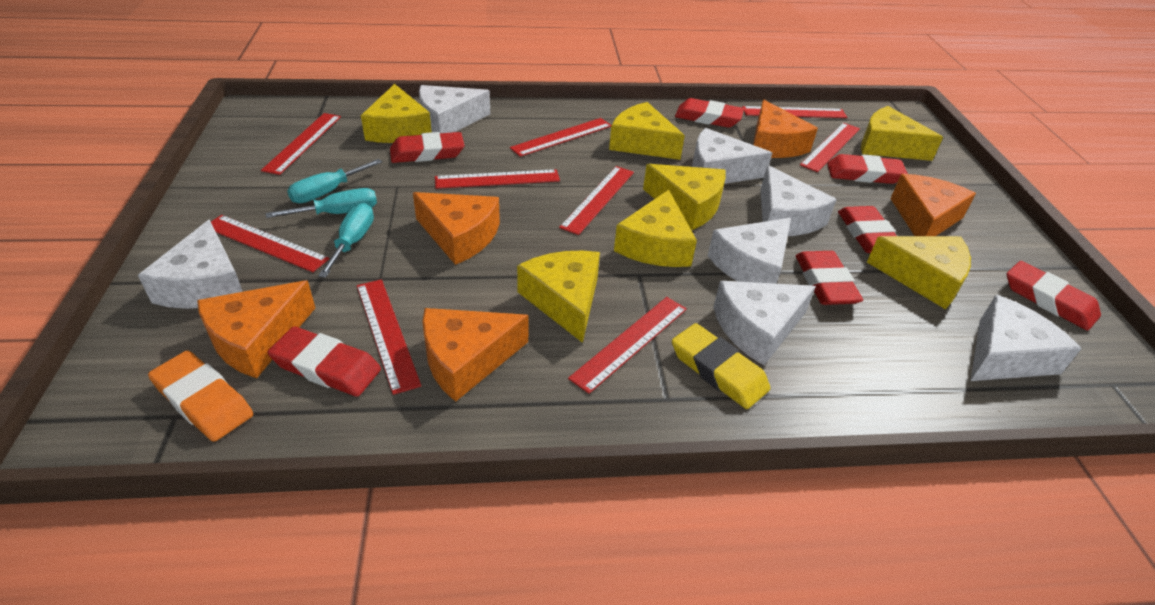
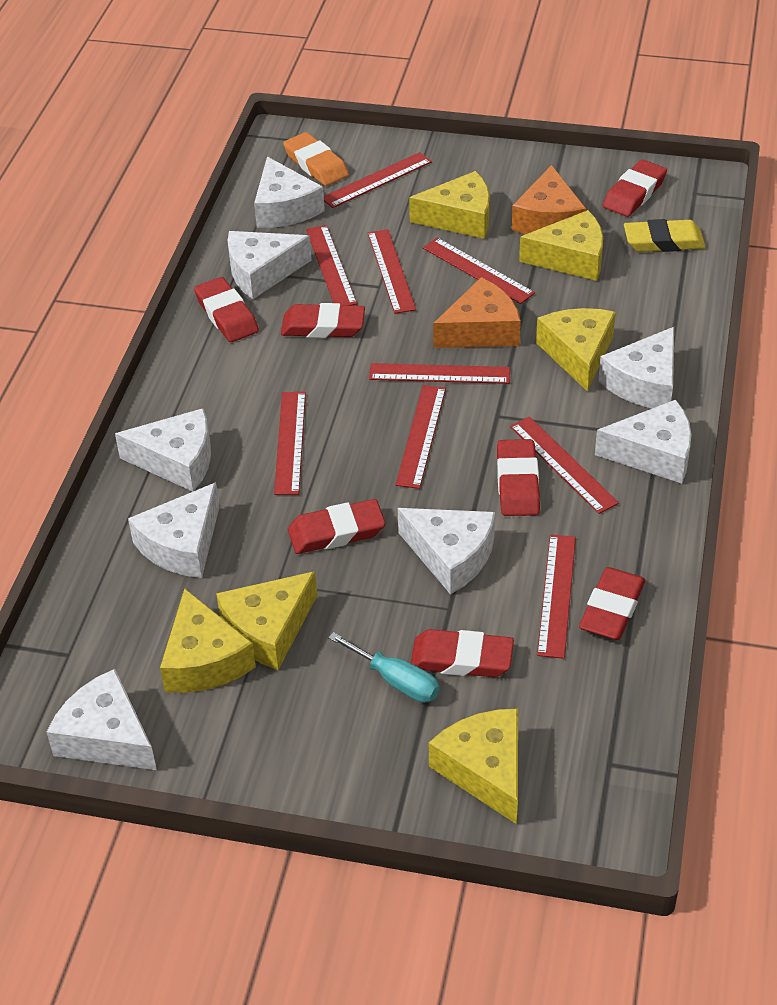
orange cheese: 5 -> 2
turquoise screwdriver: 3 -> 1
white cheese: 7 -> 8
yellow cheese: 7 -> 6

